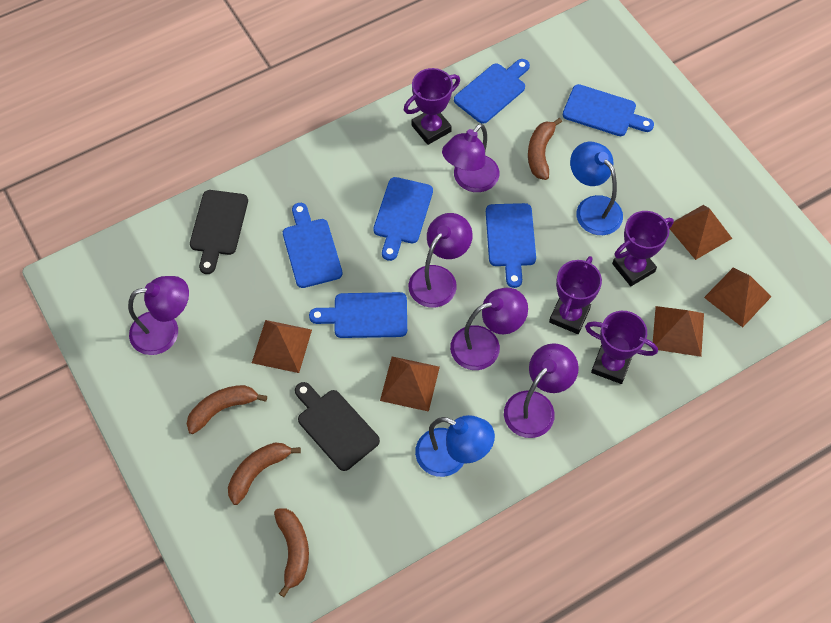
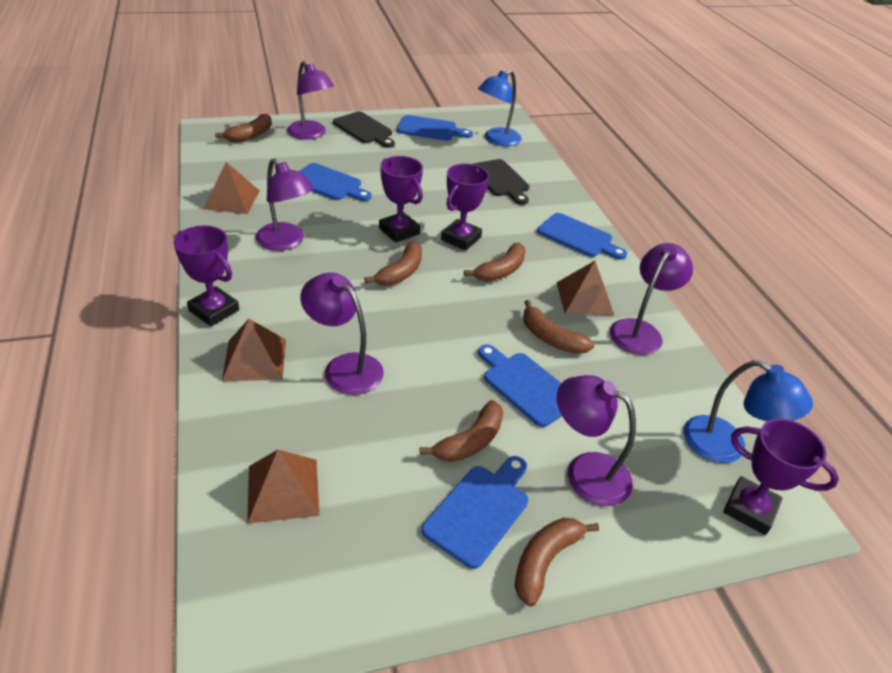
blue cutting board: 6 -> 5
brown banana: 4 -> 6
brown pyramid: 5 -> 4

